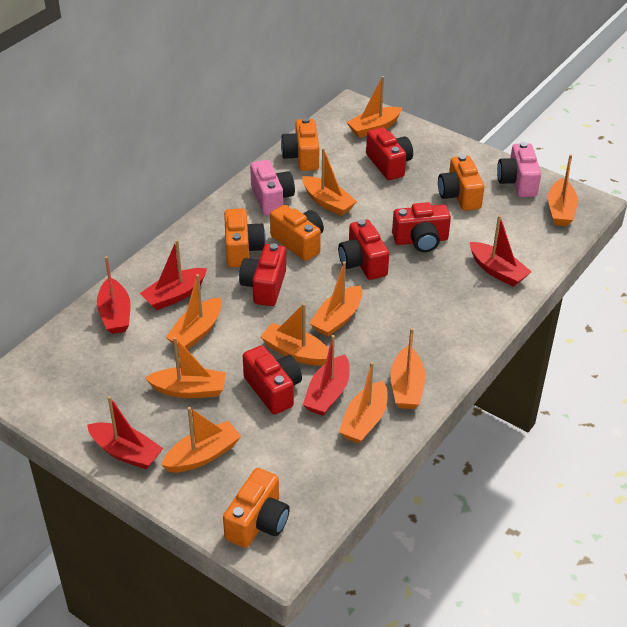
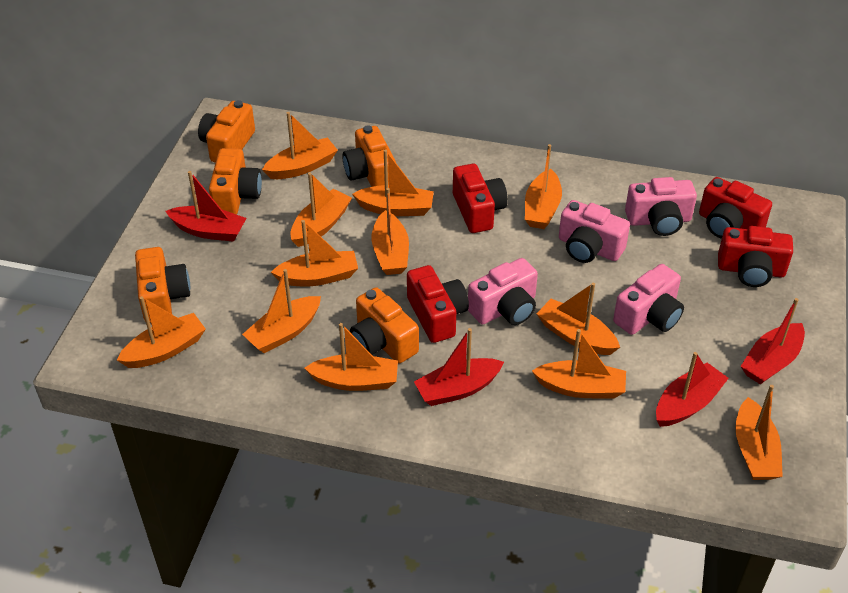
orange boat: 10 -> 12
pink camera: 2 -> 4
red boat: 5 -> 4
red camera: 5 -> 4

